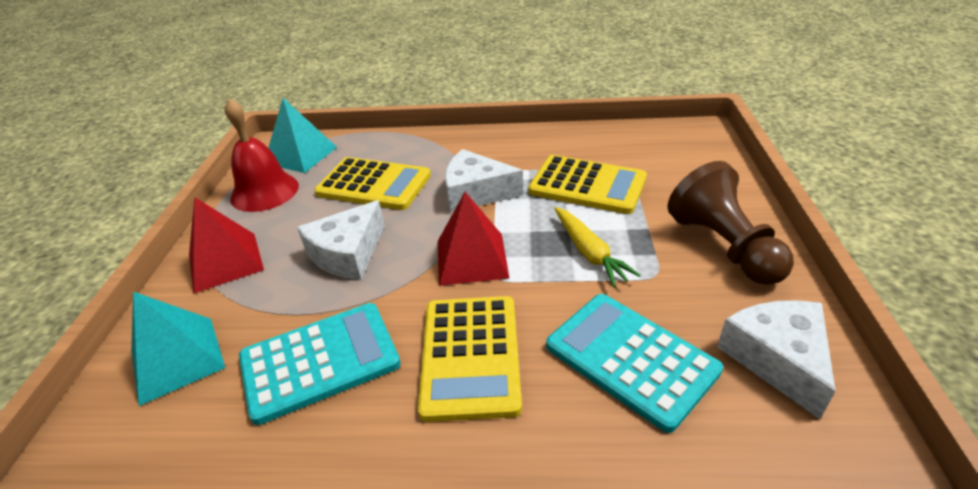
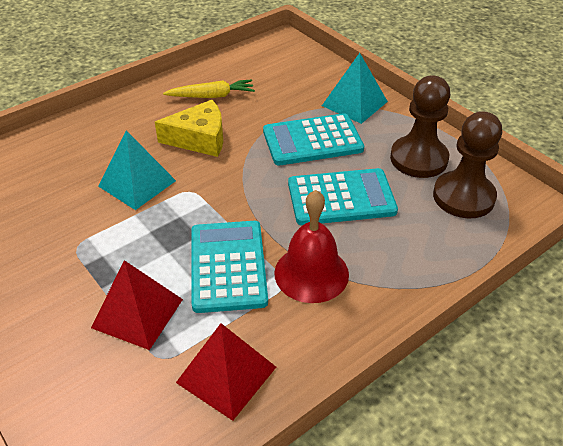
brown pawn: 1 -> 2
turquoise calculator: 2 -> 3
white cheese: 3 -> 0
yellow calculator: 3 -> 0
yellow cheese: 0 -> 1

